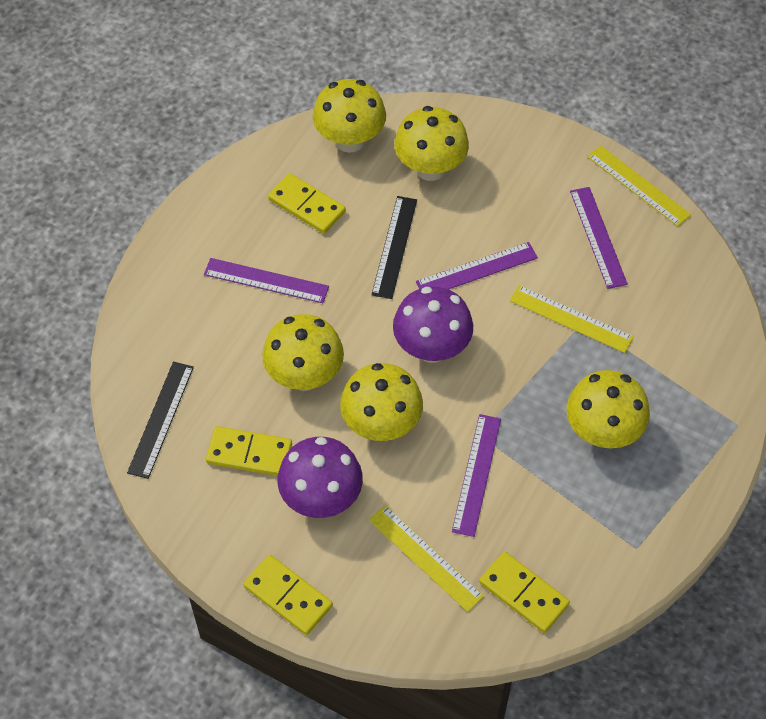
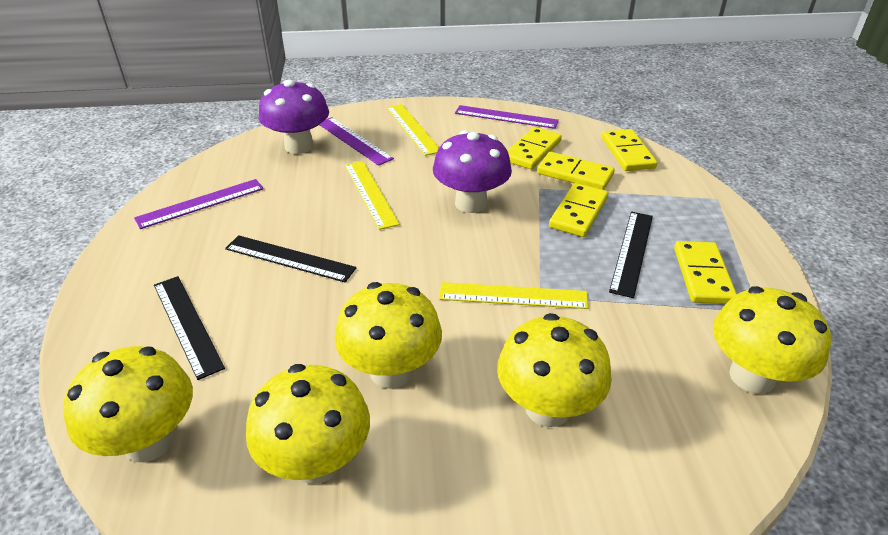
black ruler: 2 -> 3
purple ruler: 4 -> 3
yellow domino: 4 -> 5

